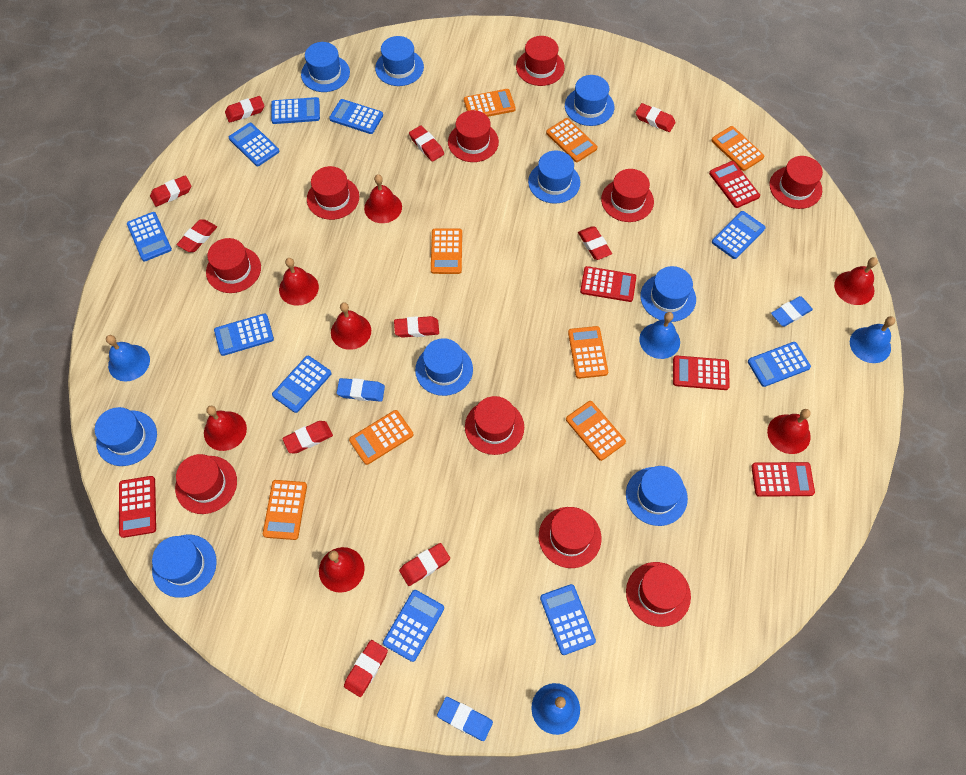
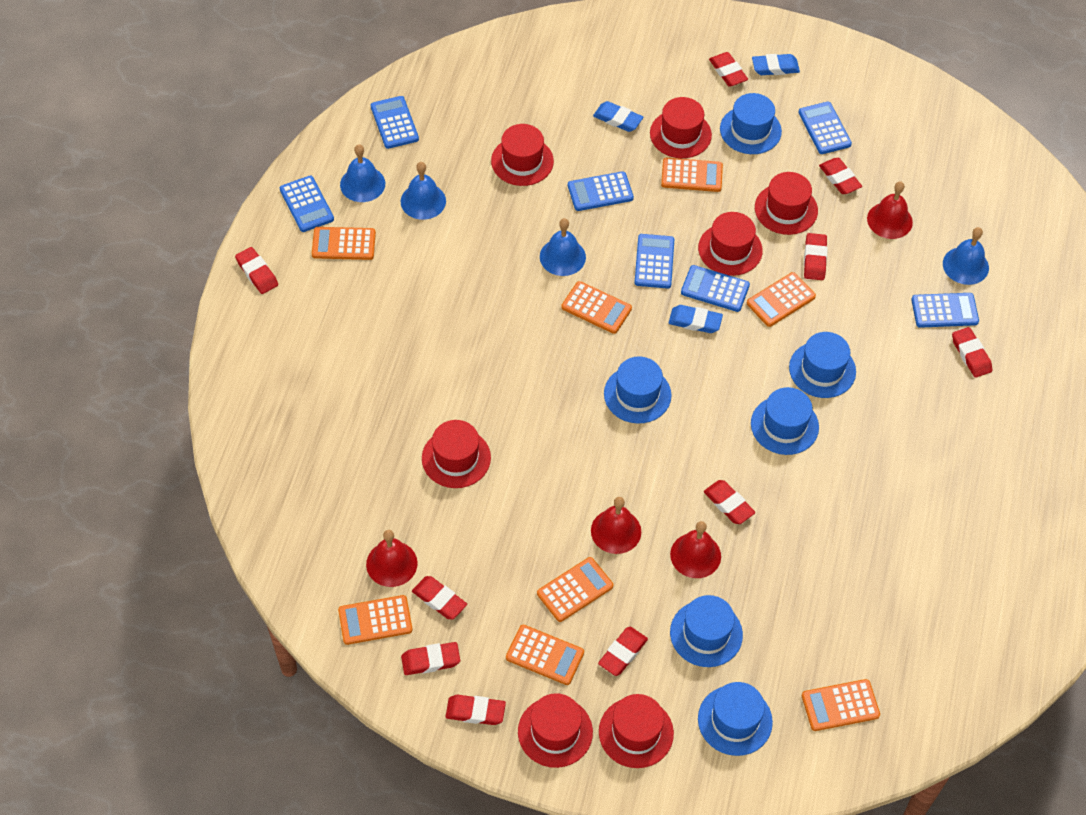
blue calculator: 10 -> 7
blue hat: 9 -> 6
red bell: 7 -> 4
red calculator: 5 -> 0
red hat: 10 -> 7

